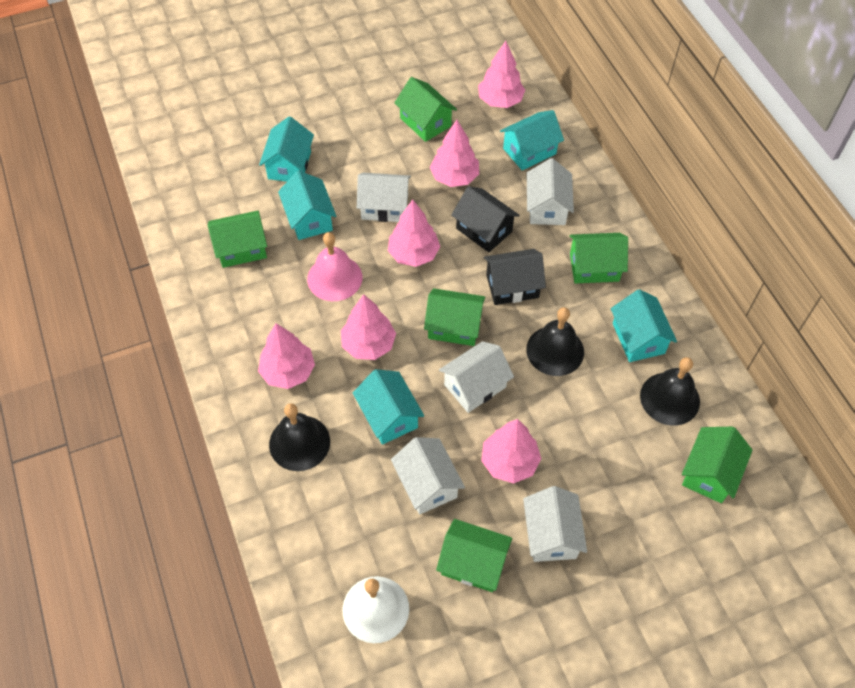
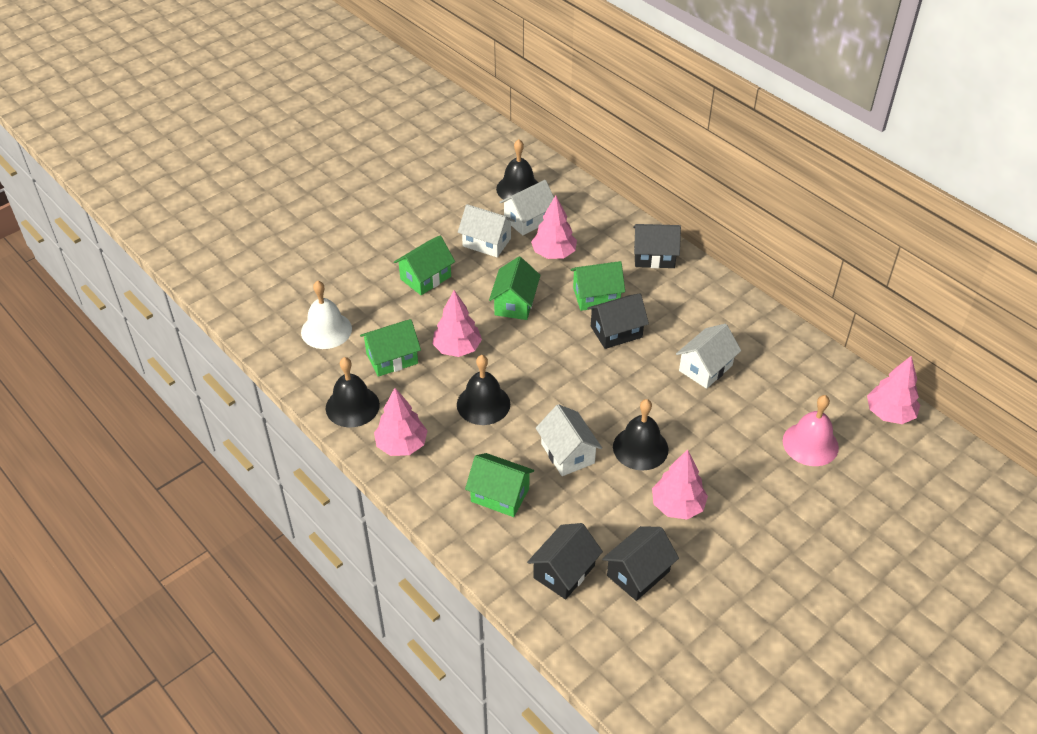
black bell: 3 -> 4
black house: 2 -> 4
green house: 6 -> 5
pink tree: 6 -> 5
turquoise house: 5 -> 0
white house: 5 -> 4

